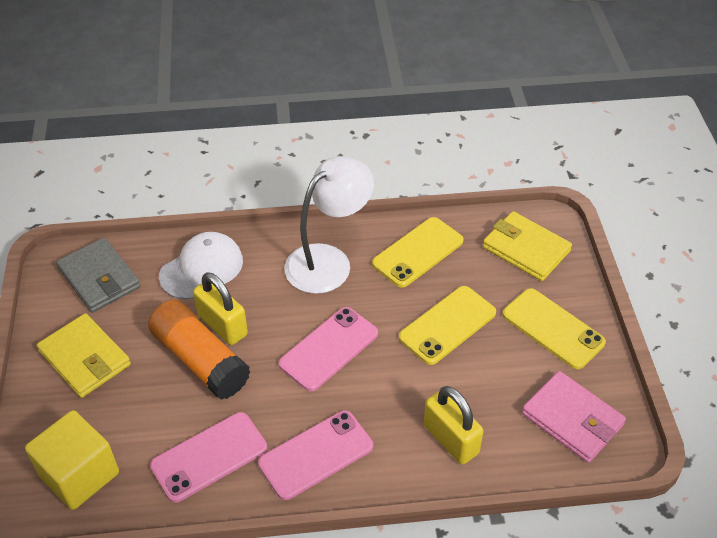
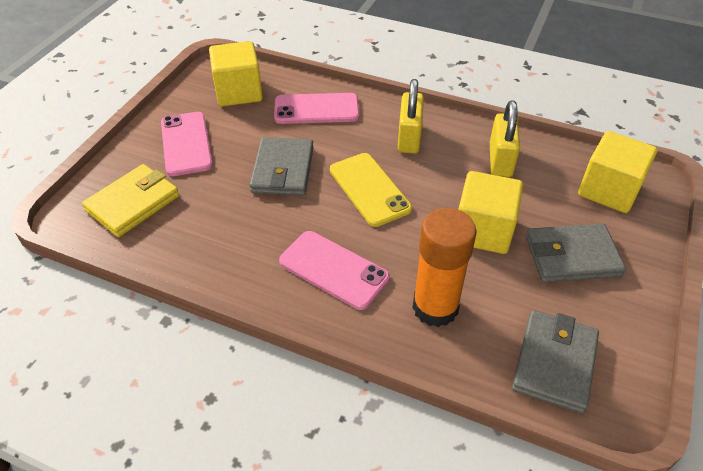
grey wallet: 1 -> 3
pink wallet: 1 -> 0
white cap: 1 -> 0
white lamp: 1 -> 0
yellow cube: 1 -> 3
yellow phone: 3 -> 1
yellow wallet: 2 -> 1

